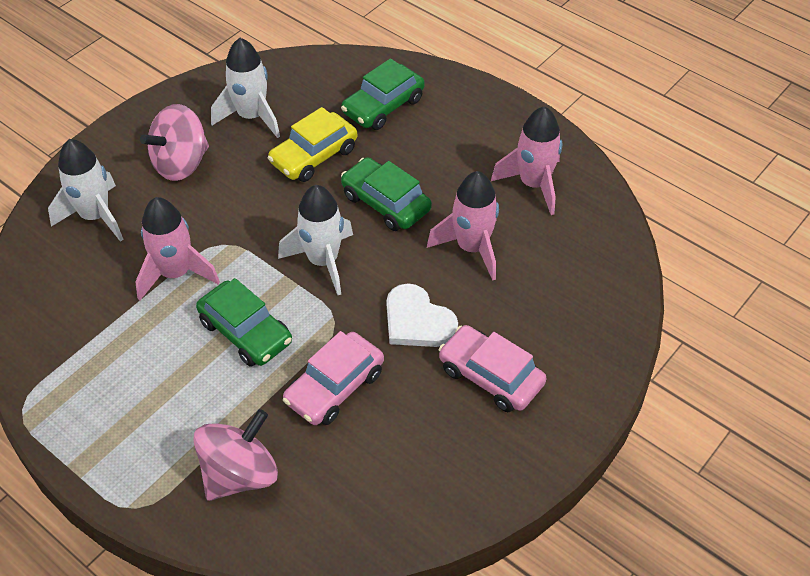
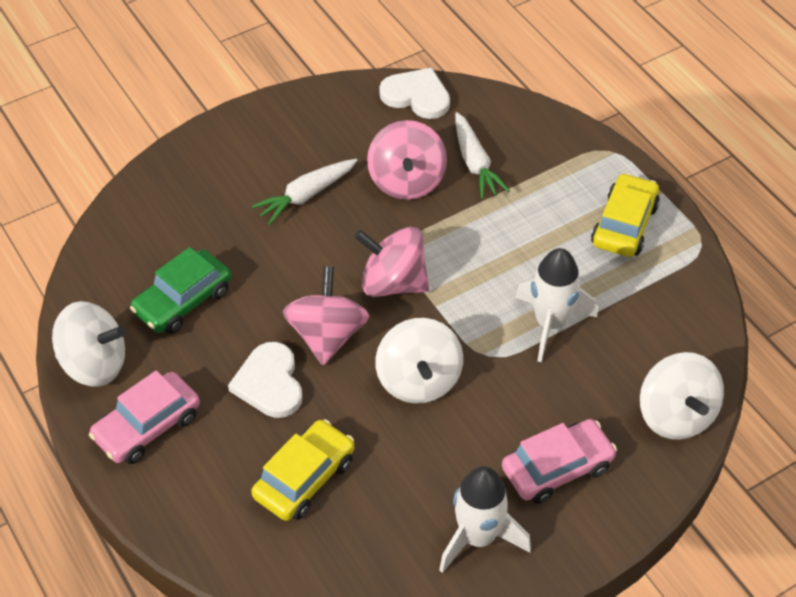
green car: 3 -> 1
pink rocket: 3 -> 0
pink spinning top: 2 -> 3
white carrot: 0 -> 2
white heart: 1 -> 2
white rocket: 3 -> 2
white spinning top: 0 -> 3
yellow car: 1 -> 2

